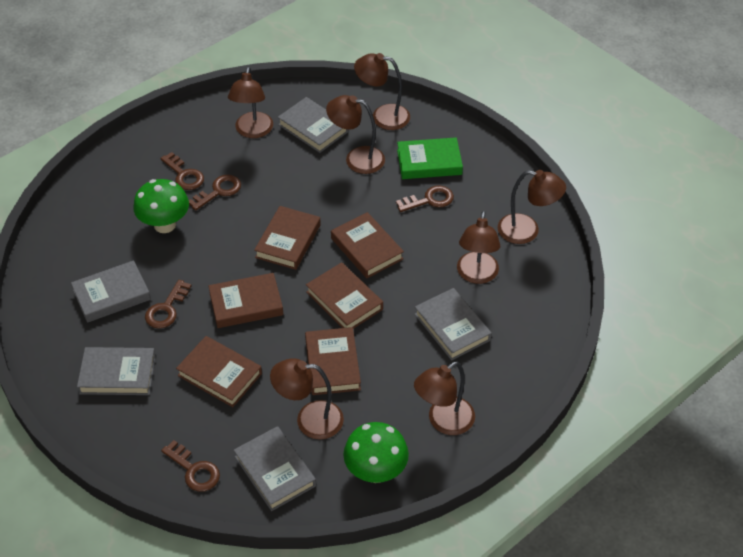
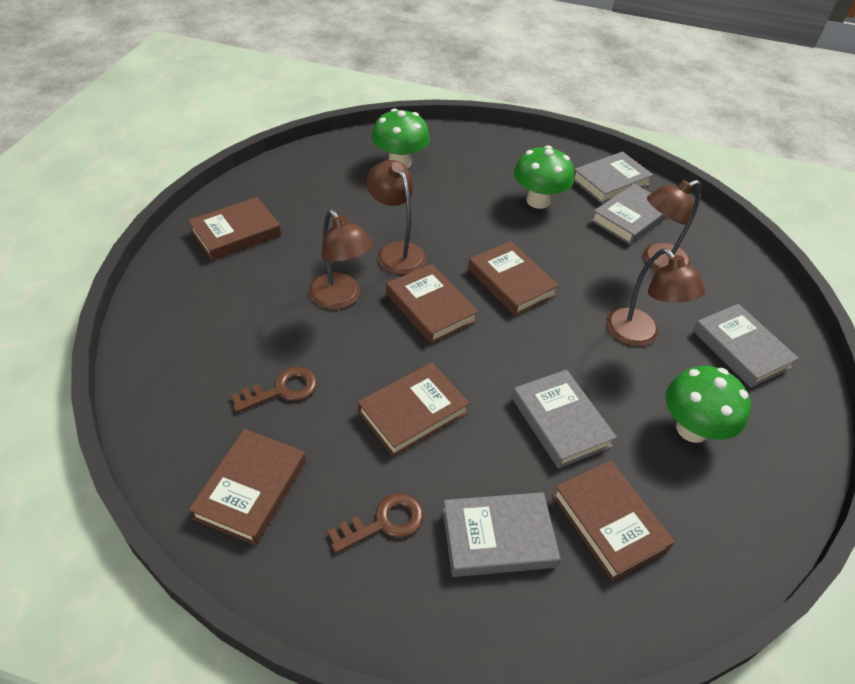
brown key: 5 -> 2
brown lamp: 7 -> 4
green book: 1 -> 0
green mushroom: 2 -> 3

